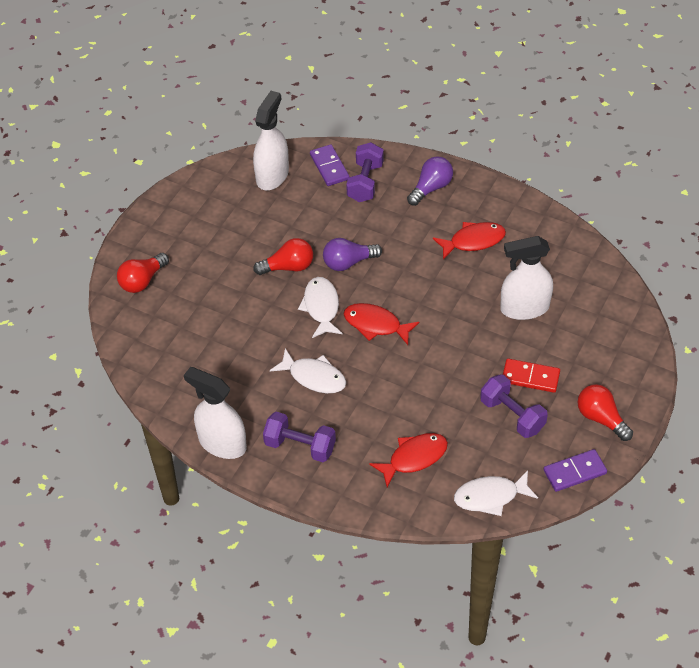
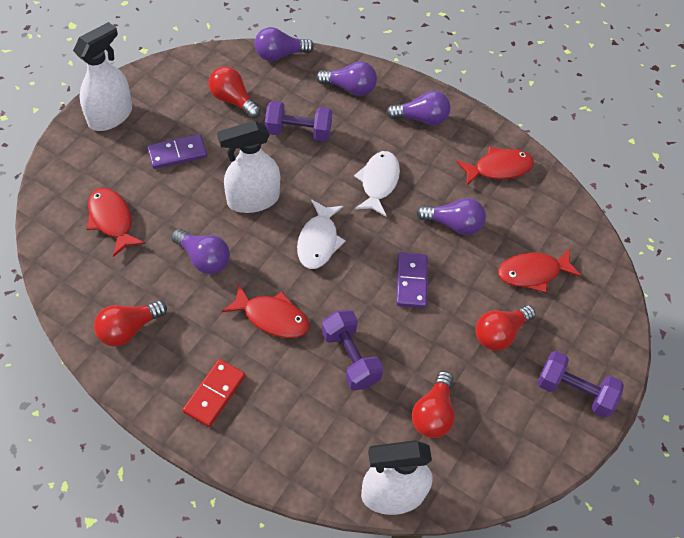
purple light bulb: 2 -> 5
red fish: 3 -> 4
red light bulb: 3 -> 4
white fish: 3 -> 2

